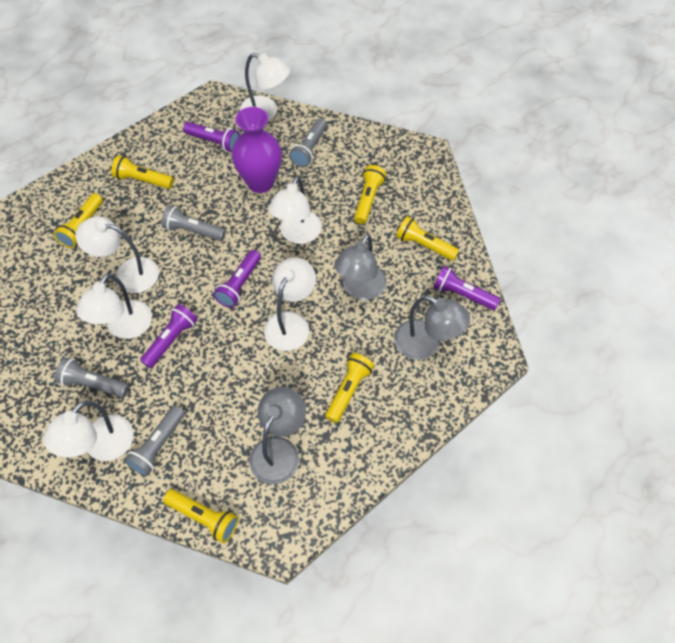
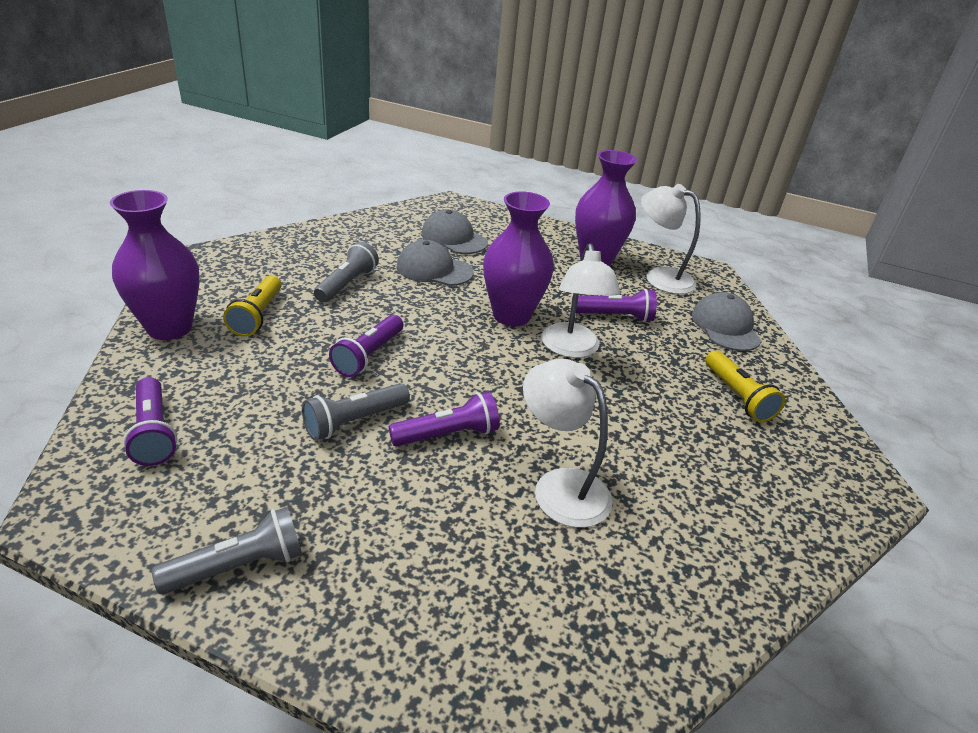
grey cap: 0 -> 3
grey flashlight: 4 -> 3
grey lamp: 3 -> 0
purple vase: 1 -> 3
white lamp: 6 -> 3
yellow flashlight: 6 -> 2

